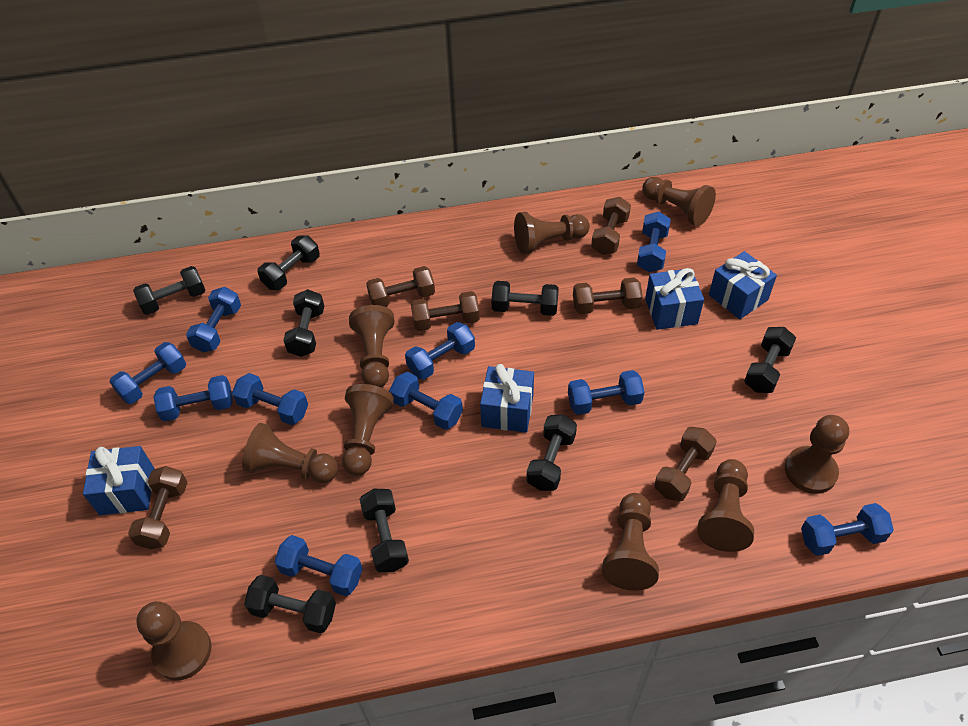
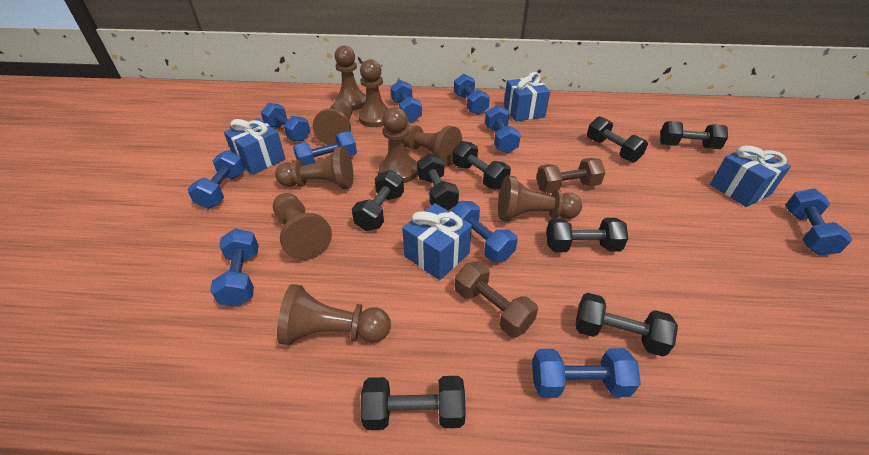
brown dumbbell: 6 -> 2

